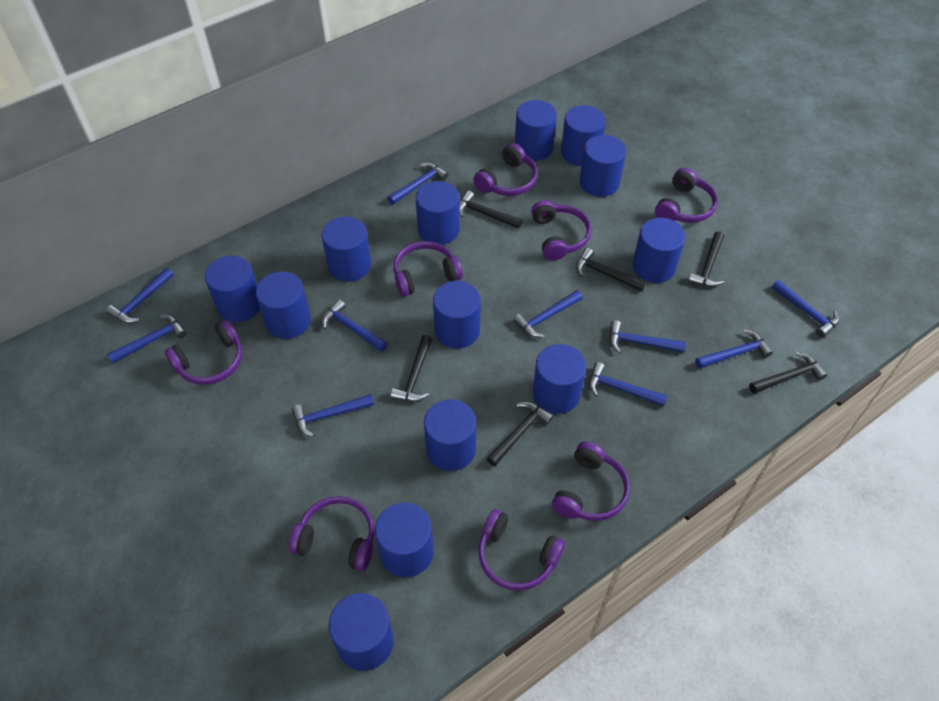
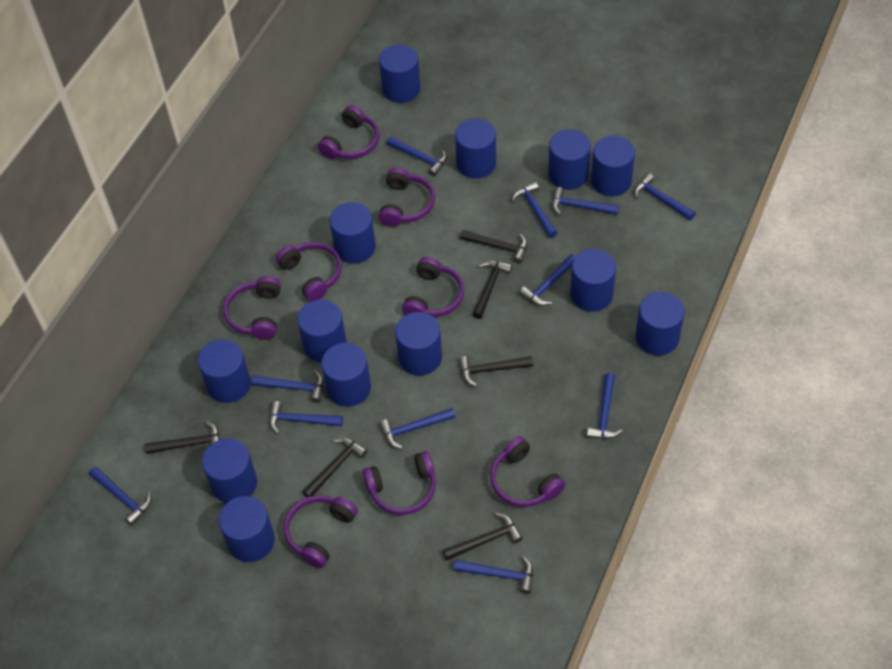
blue hammer: 10 -> 11

